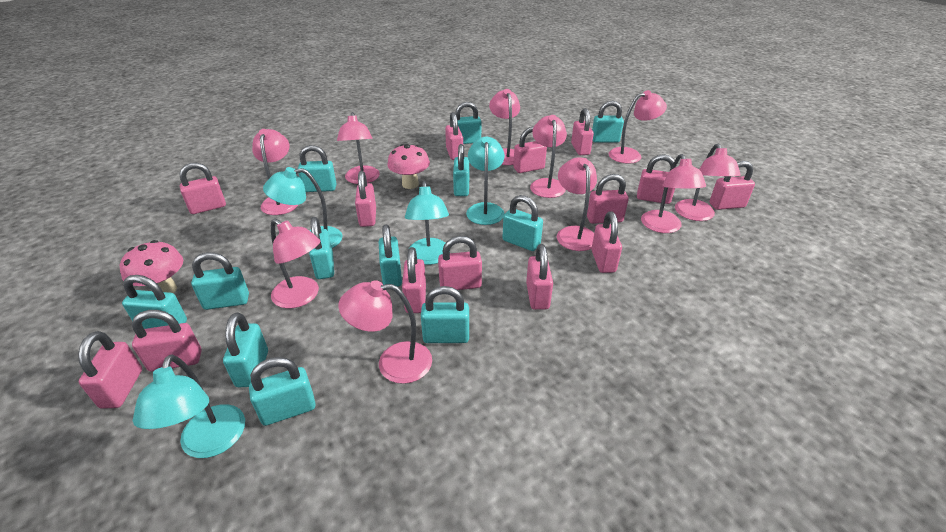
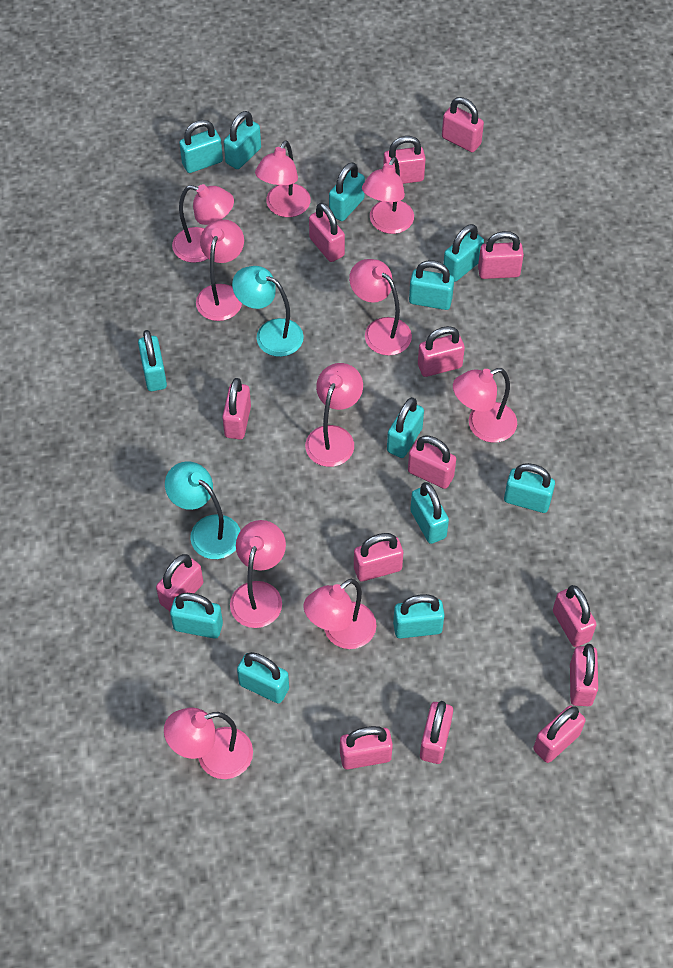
pink mushroom: 2 -> 0
turquoise lamp: 4 -> 2

